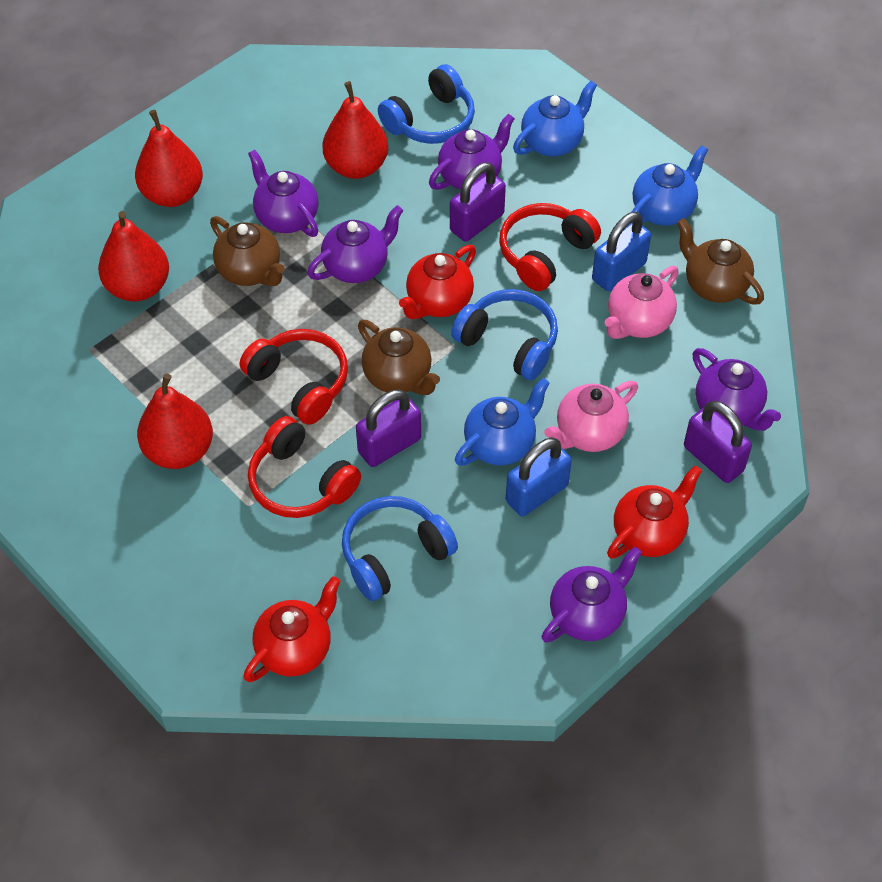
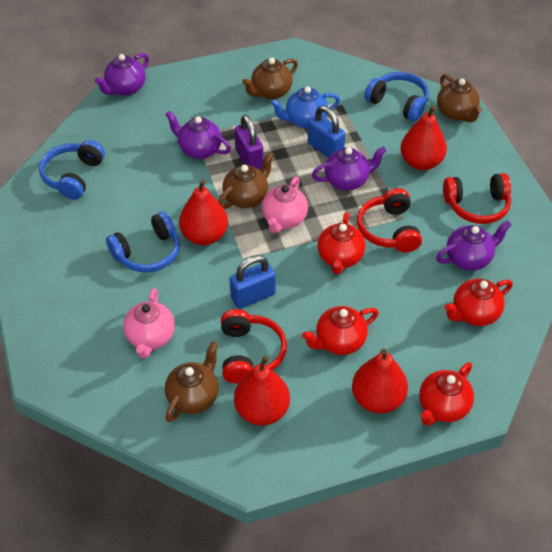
blue teapot: 3 -> 1
brown teapot: 3 -> 4
purple padlock: 3 -> 1
purple teapot: 5 -> 4
red teapot: 3 -> 4

